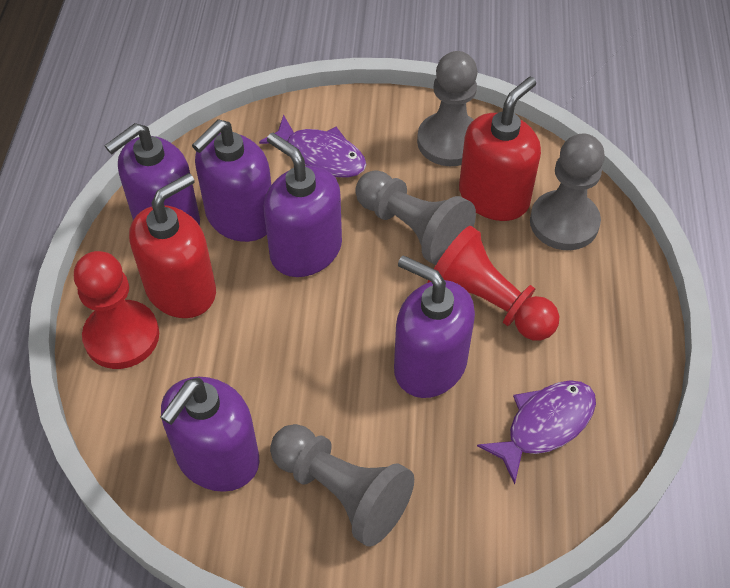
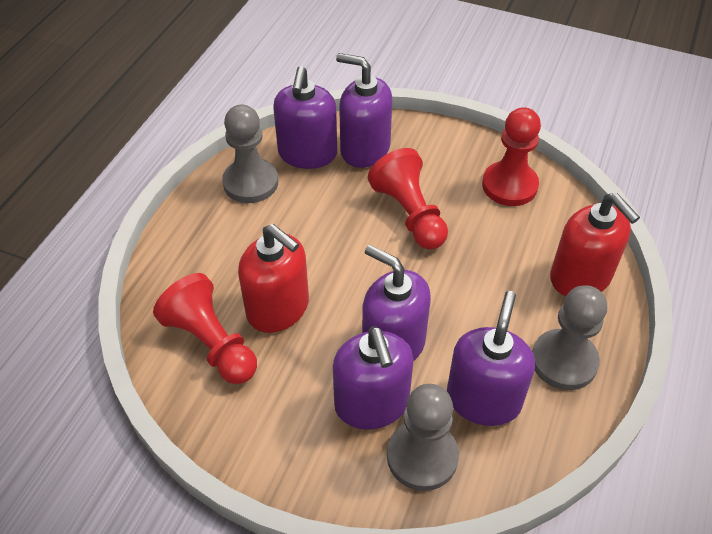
grey pawn: 4 -> 3
purple fish: 2 -> 0
red pawn: 2 -> 3

